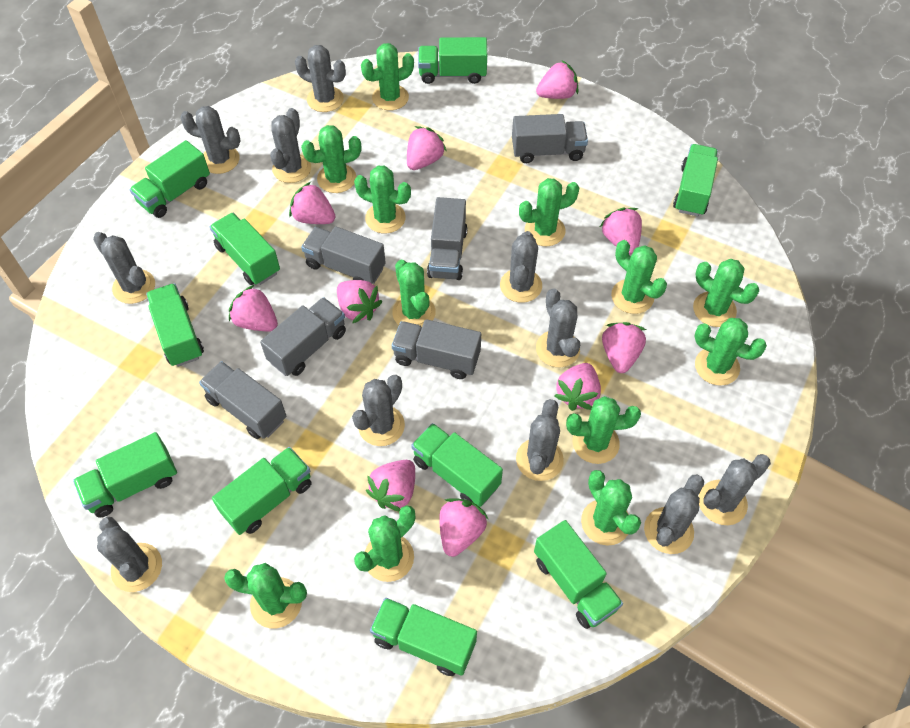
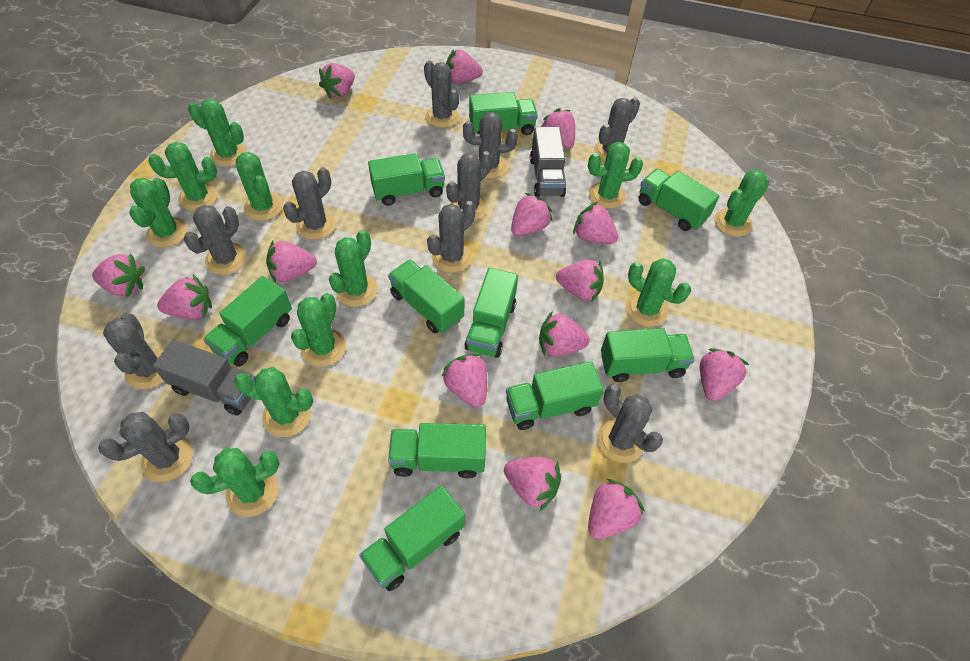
green cactus: 12 -> 11
grey cactus: 11 -> 10
grey truck: 6 -> 2
pink strawberry: 10 -> 14

